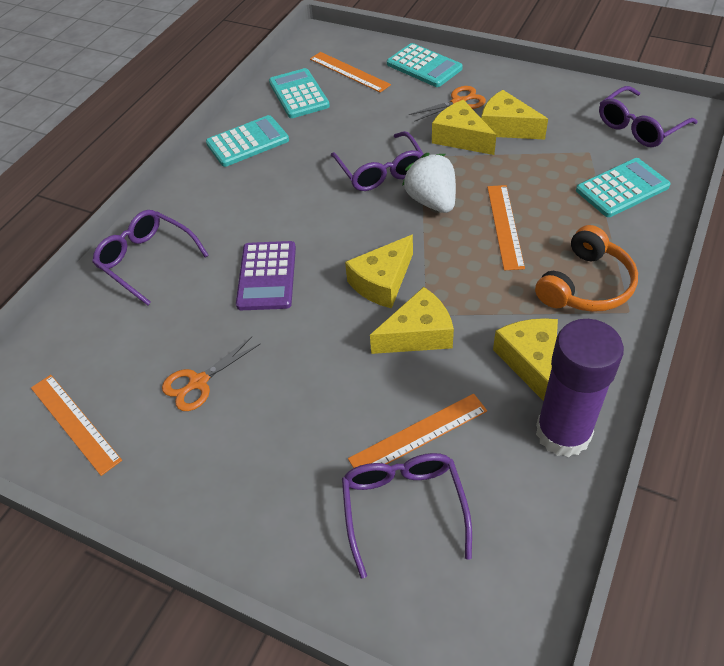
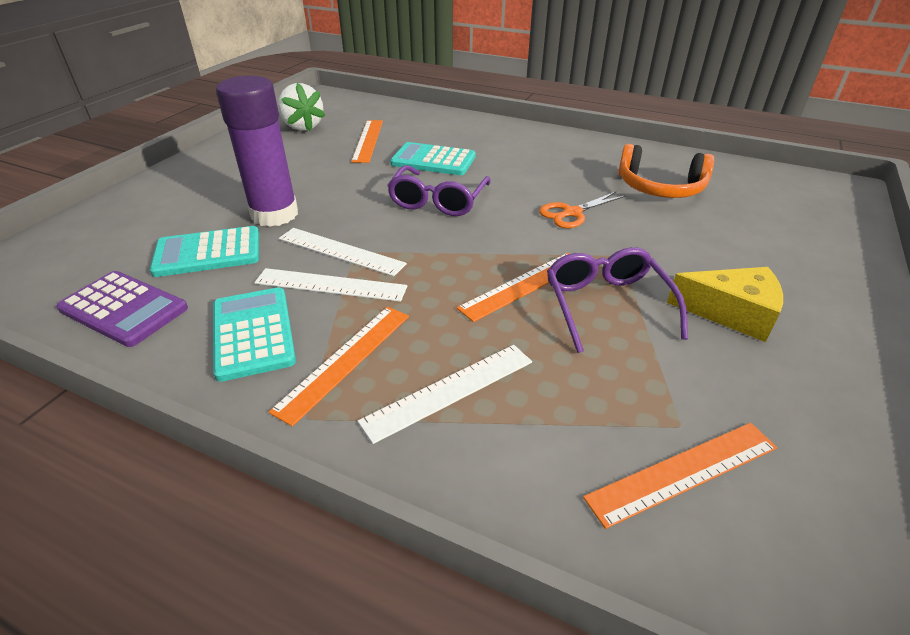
orange scissors: 2 -> 1
purple glasses: 4 -> 2
turquoise calculator: 4 -> 3
white ruler: 0 -> 3
yellow cheese: 5 -> 1

